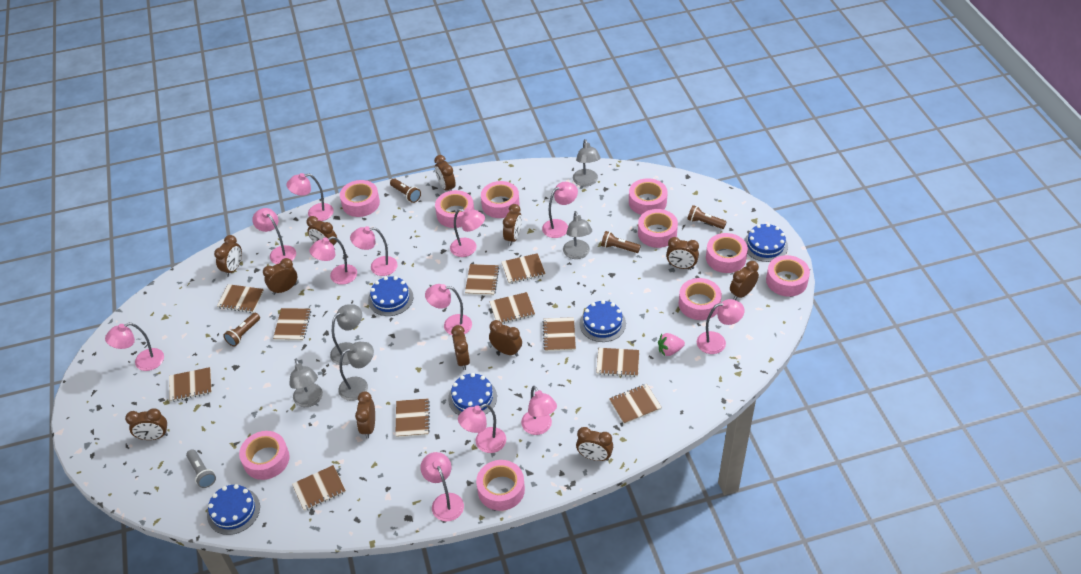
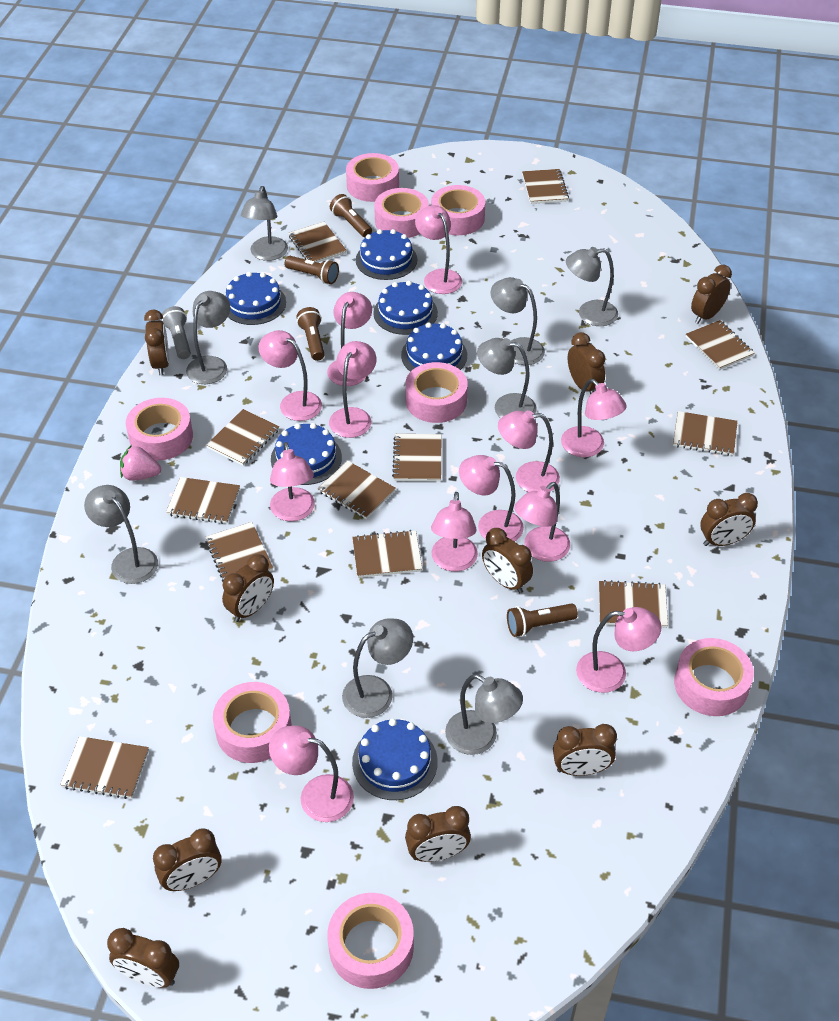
blue cake: 5 -> 6
brown clock: 12 -> 10
brown notebook: 11 -> 12
grey lamp: 5 -> 8
pink tape: 10 -> 8

